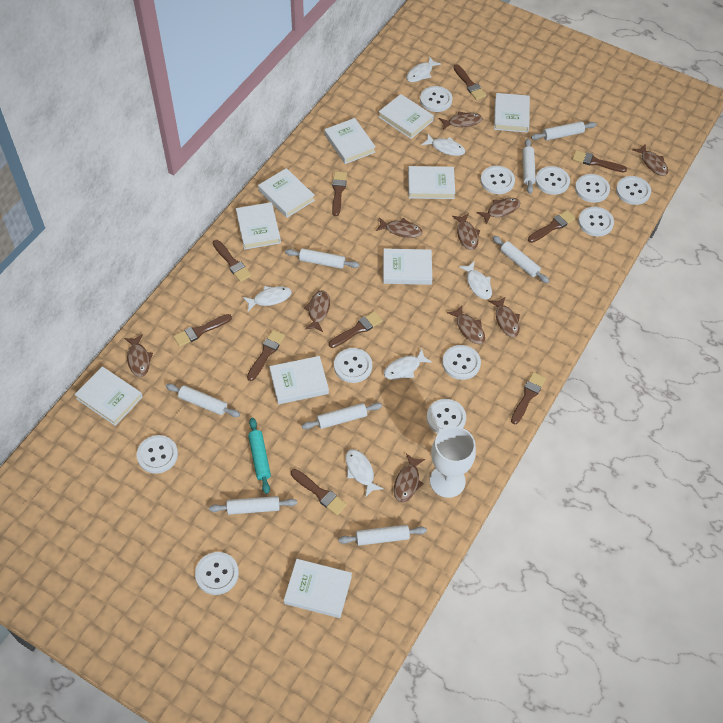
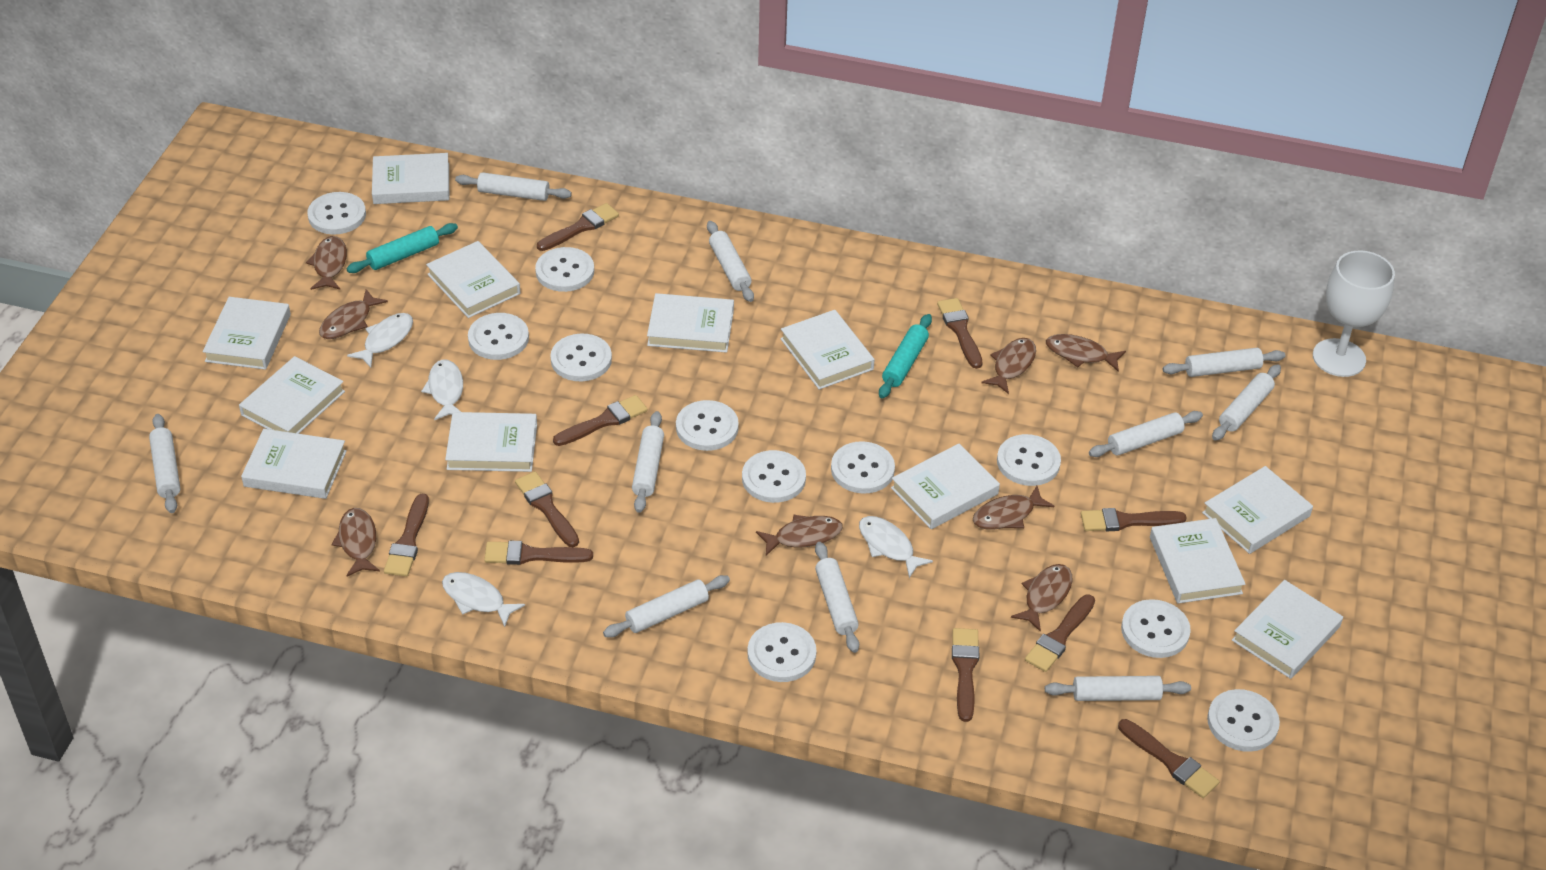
brown fish: 10 -> 8
turquoise rolling pin: 1 -> 2
white book: 10 -> 12
white fish: 6 -> 4
white rolling pin: 8 -> 10

